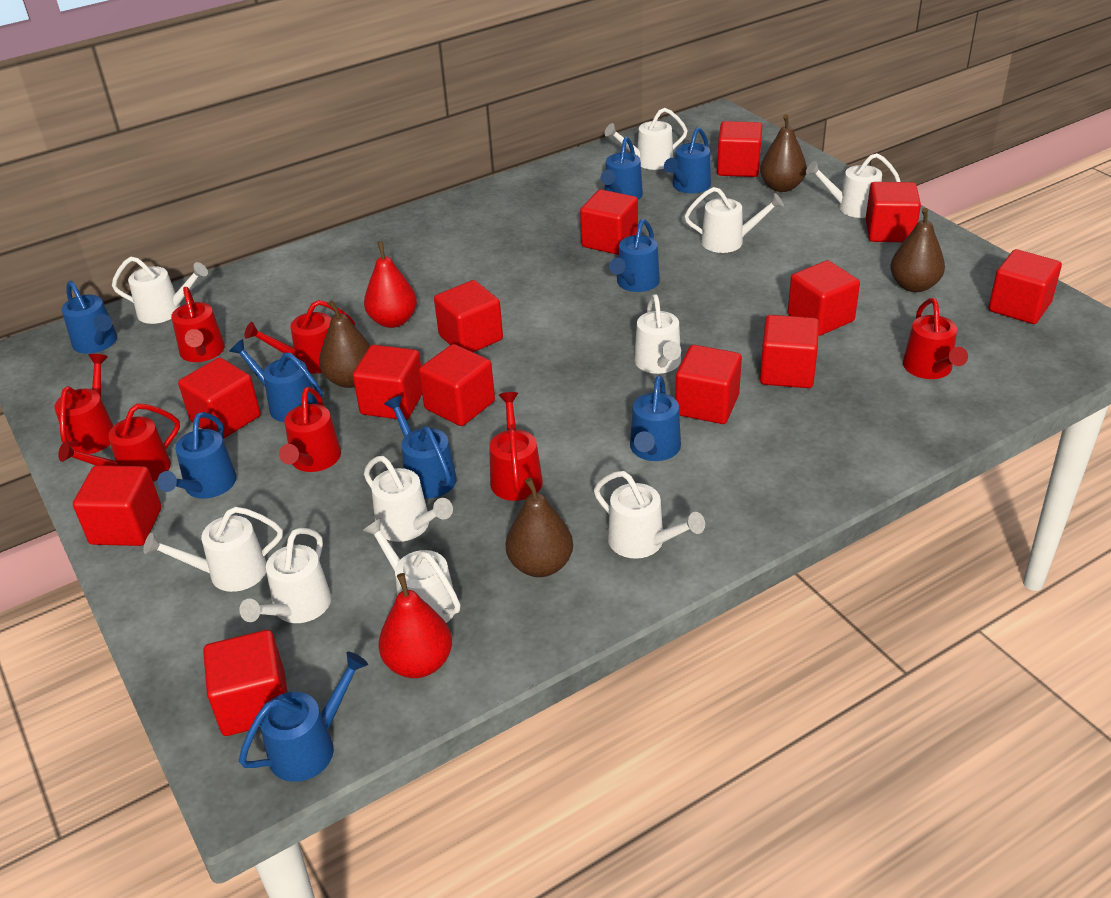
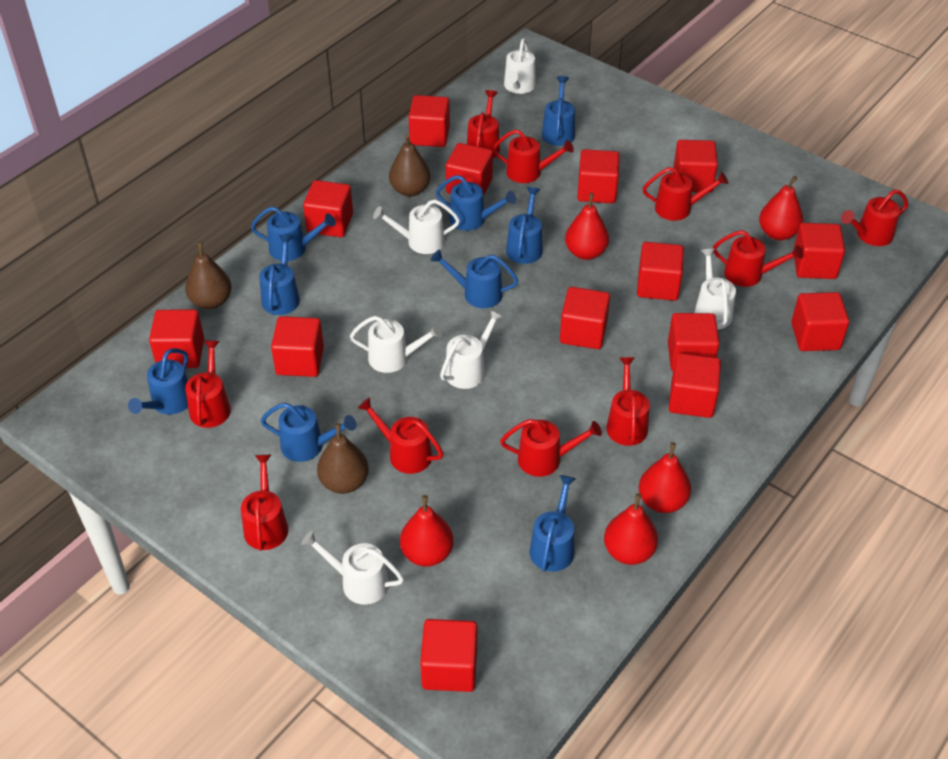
brown pear: 4 -> 3
red cube: 13 -> 14
red pear: 2 -> 5
red watering can: 7 -> 10
white watering can: 10 -> 6

